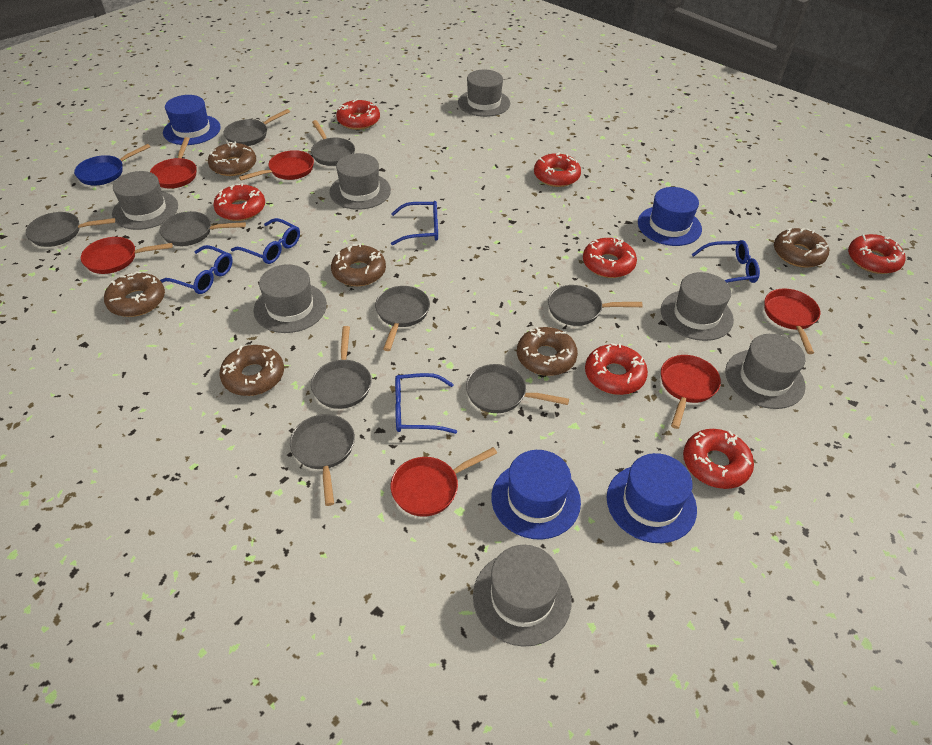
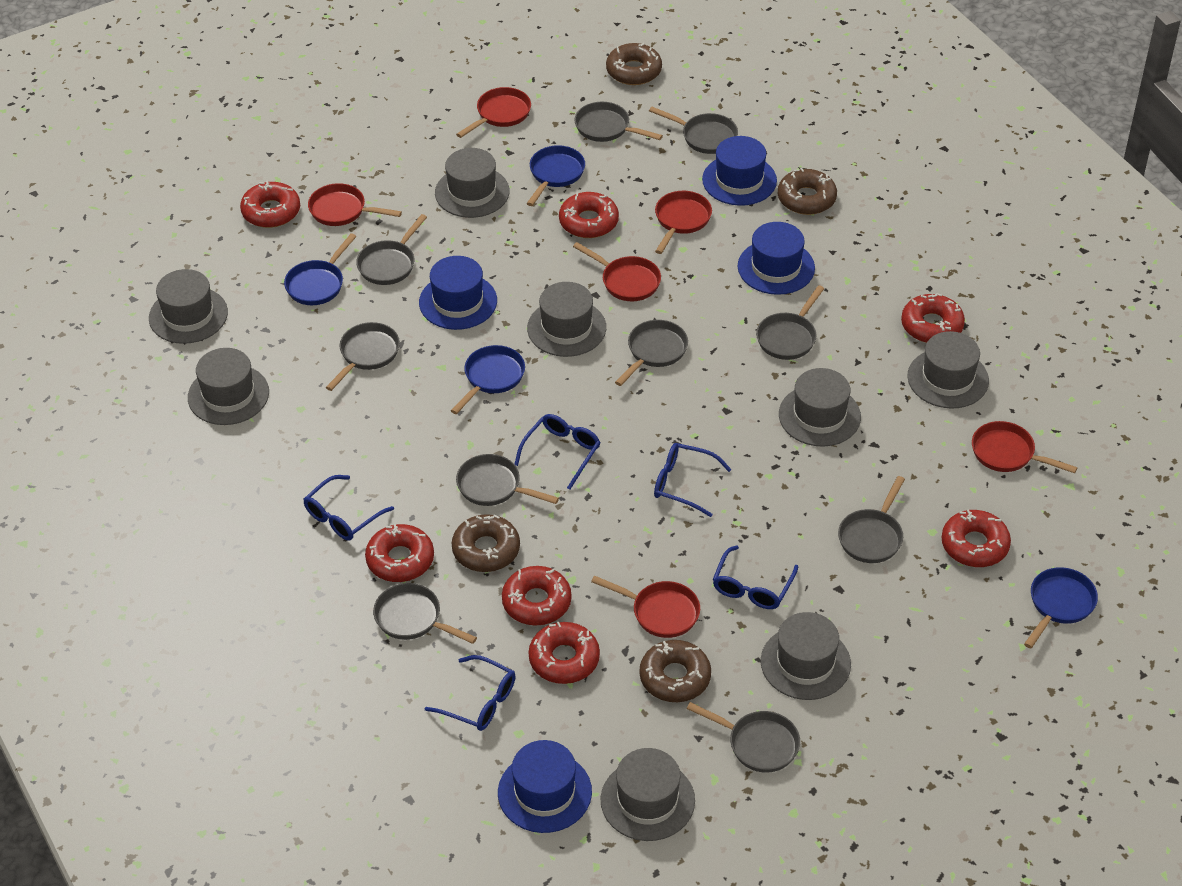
blue pan: 1 -> 4
brown donut: 6 -> 4
grey hat: 7 -> 8
grey pan: 9 -> 10

